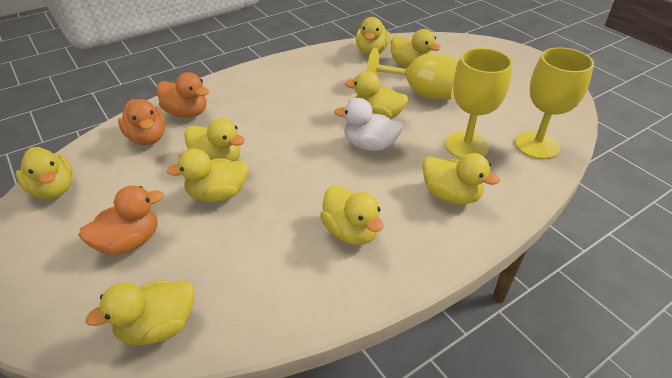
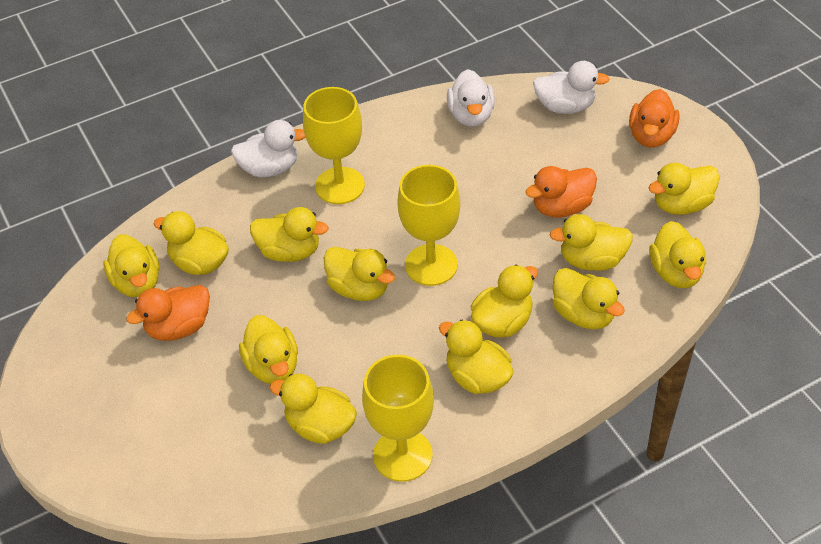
white duck: 1 -> 3
yellow duck: 9 -> 12

